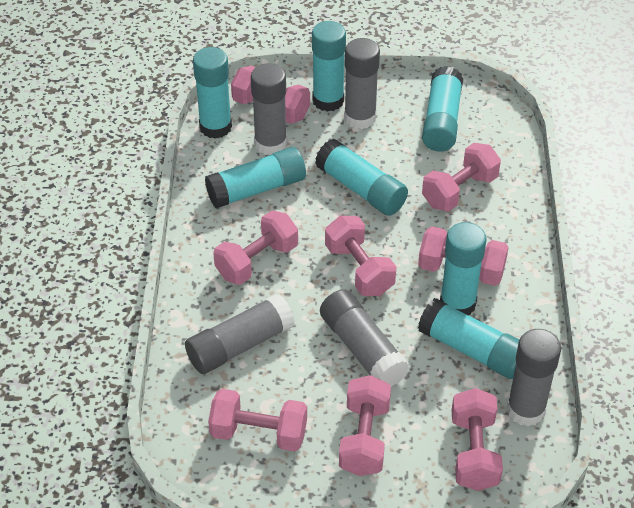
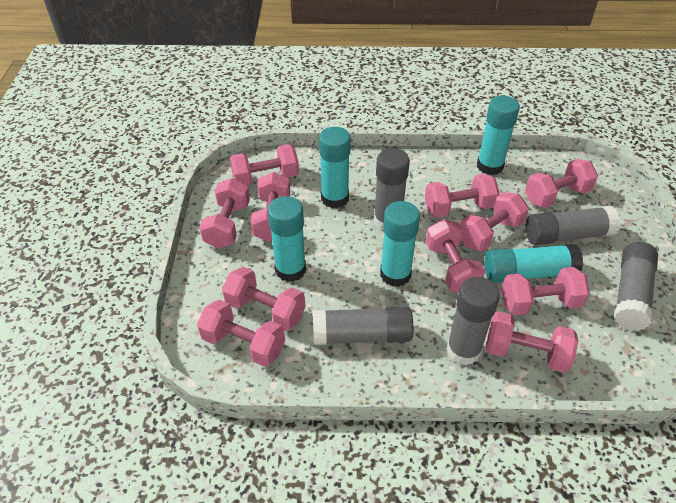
pink dumbbell: 8 -> 11
turquoise glue stick: 7 -> 5

